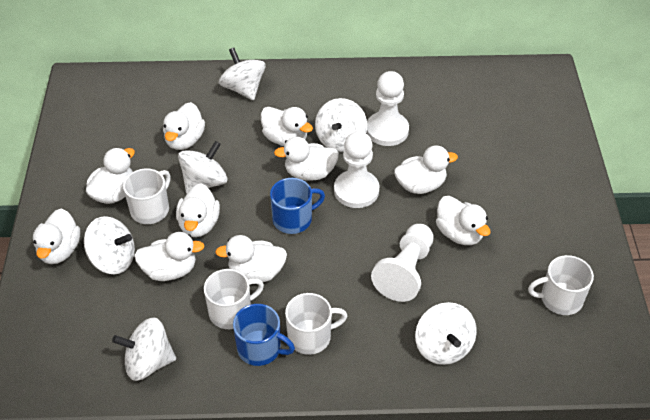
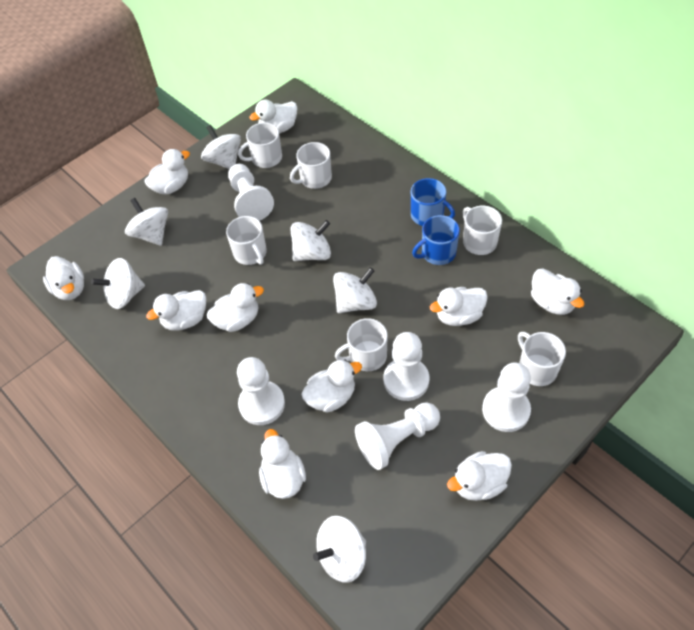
white mug: 4 -> 6
white pawn: 3 -> 5

